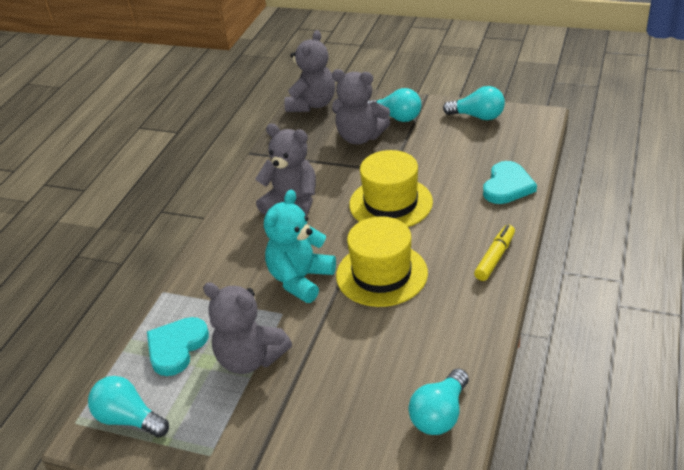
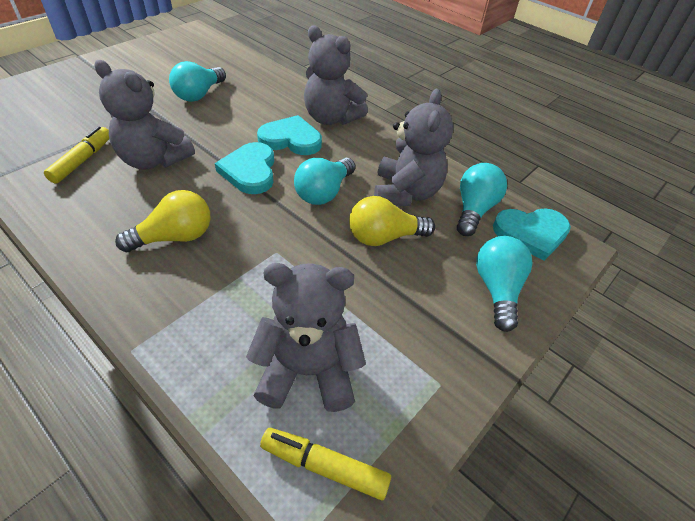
turquoise heart: 2 -> 3
turquoise teddy bear: 1 -> 0
yellow hat: 2 -> 0
yellow light bulb: 0 -> 2
yellow marker: 1 -> 2

